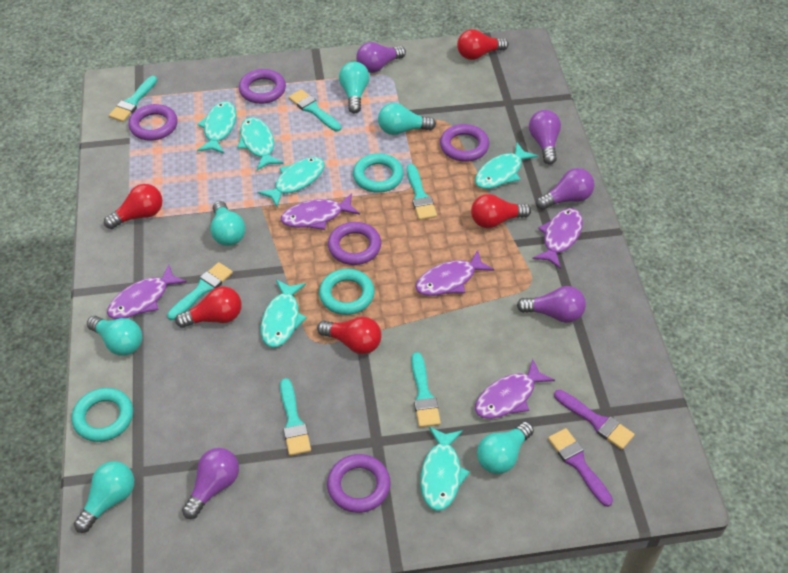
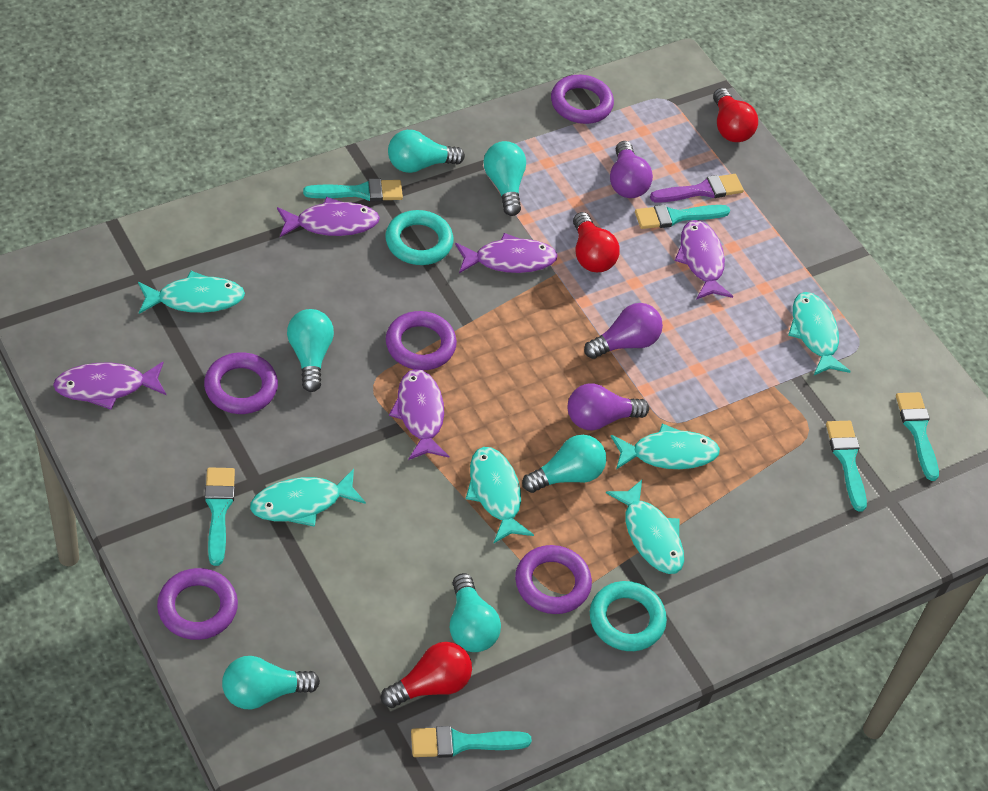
purple brush: 2 -> 1
purple light bulb: 5 -> 3
red light bulb: 5 -> 3
turquoise ring: 3 -> 2

